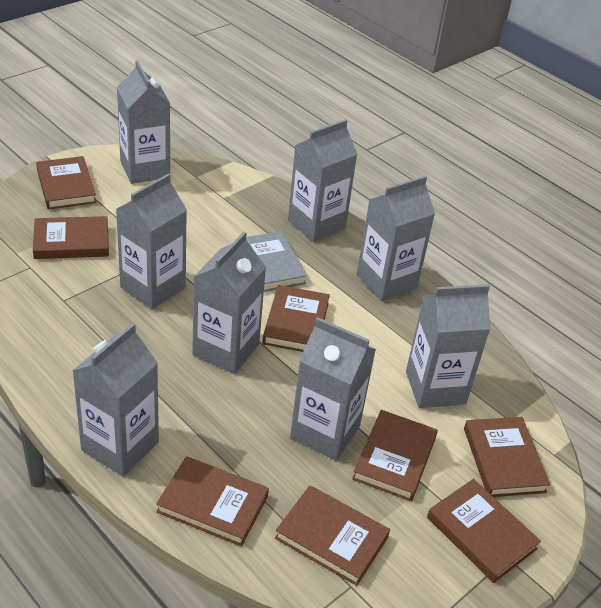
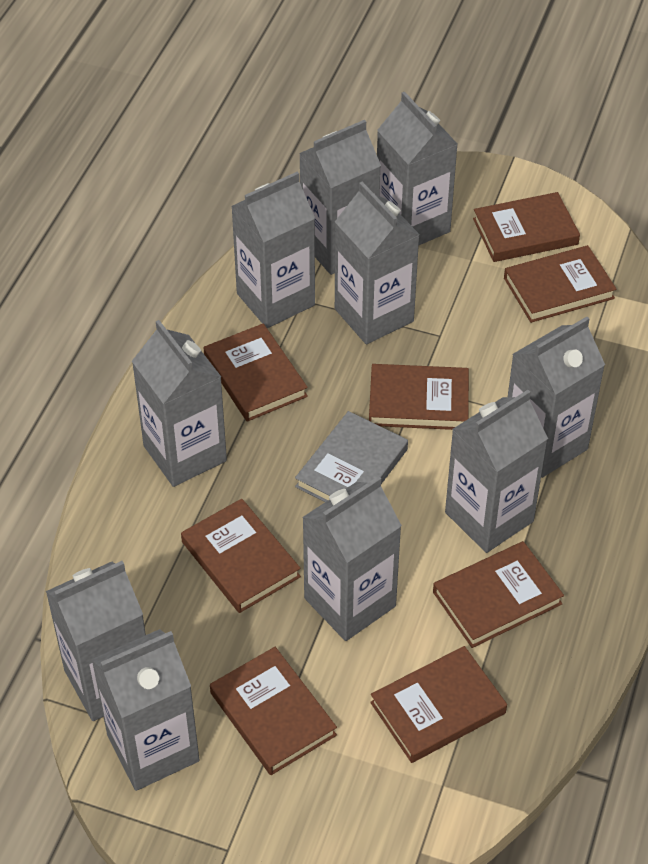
grey carton: 8 -> 10

